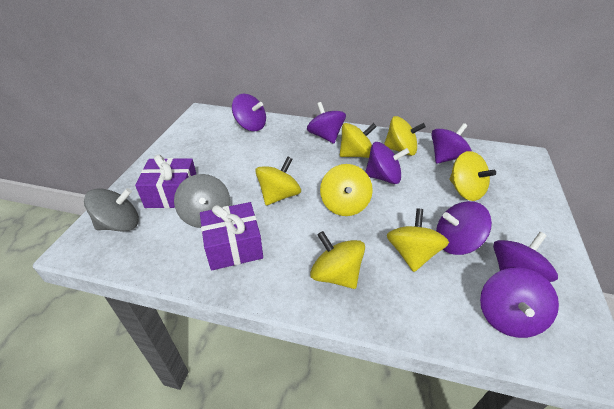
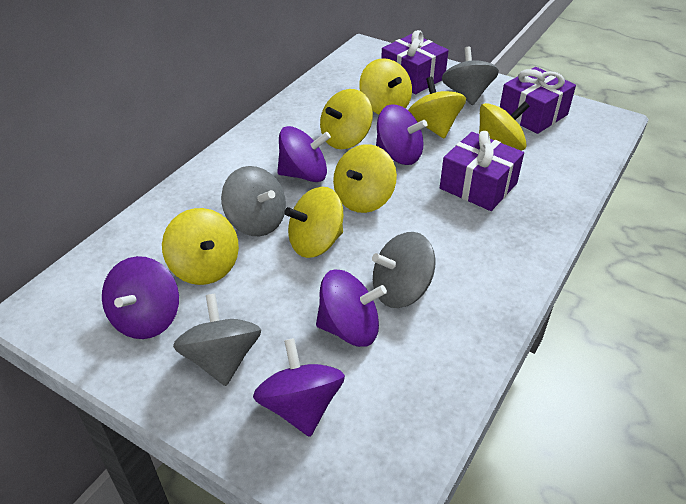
grey spinning top: 2 -> 4
purple gift: 2 -> 3
purple spinning top: 7 -> 5

